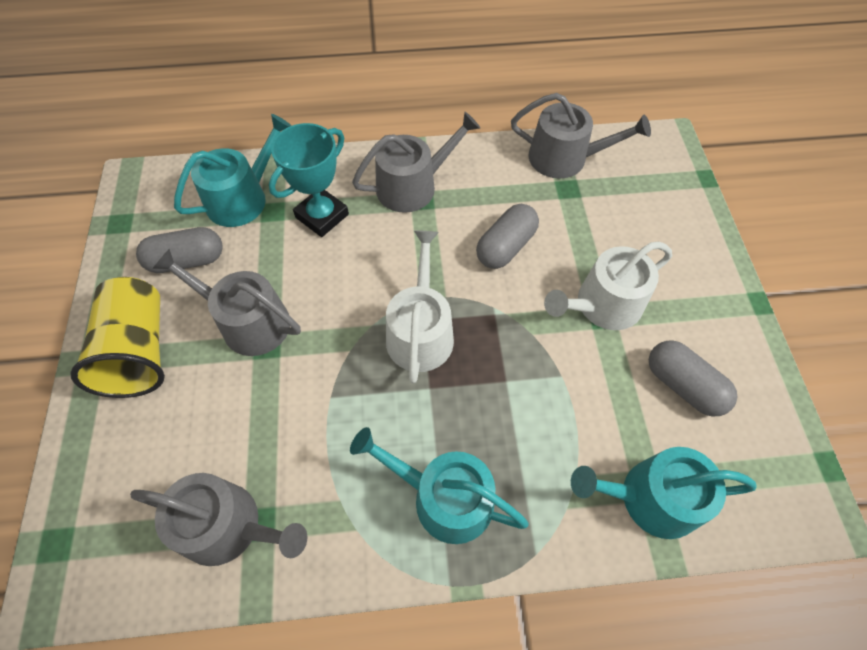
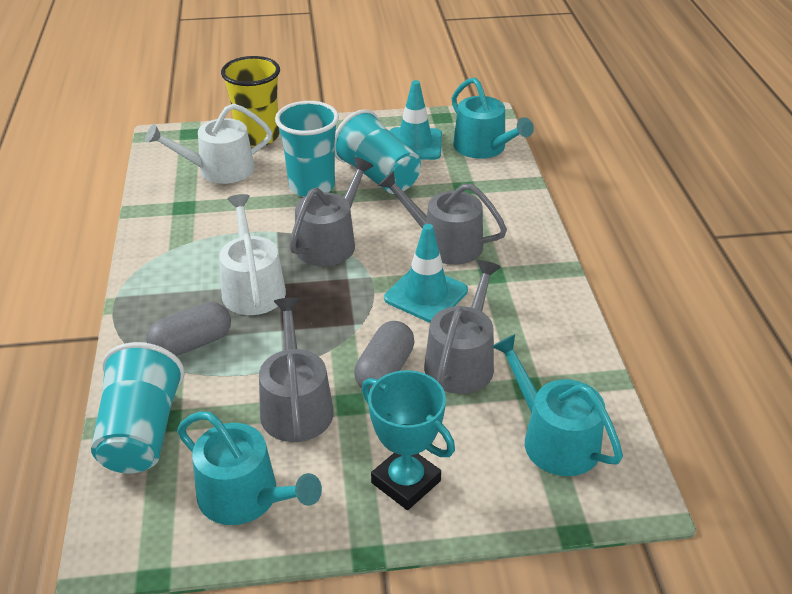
grey capsule: 3 -> 2
turquoise cup: 0 -> 3
turquoise traffic cone: 0 -> 2

